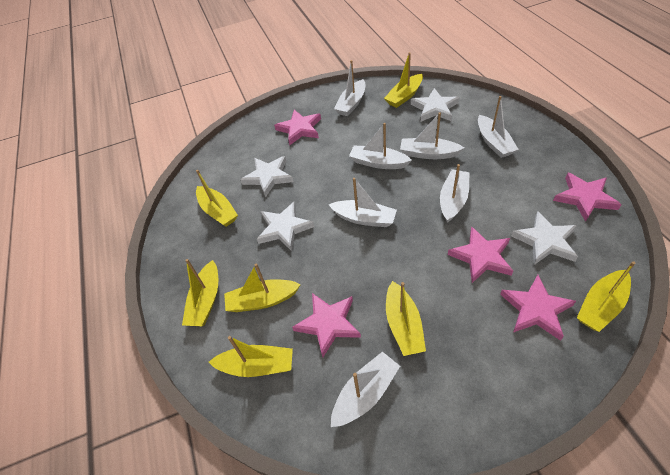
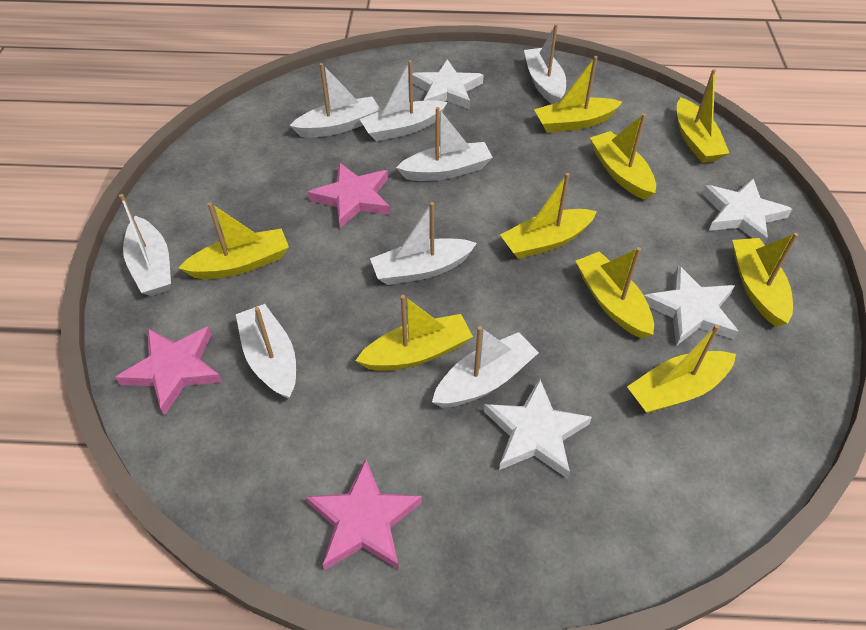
pink star: 5 -> 3
white boat: 7 -> 8
yellow boat: 7 -> 9

